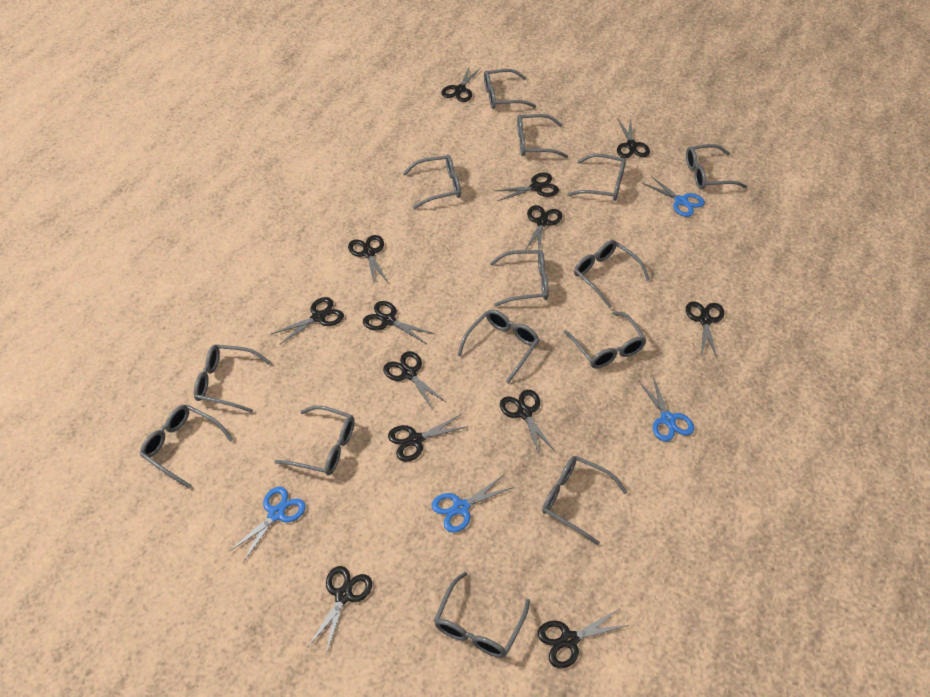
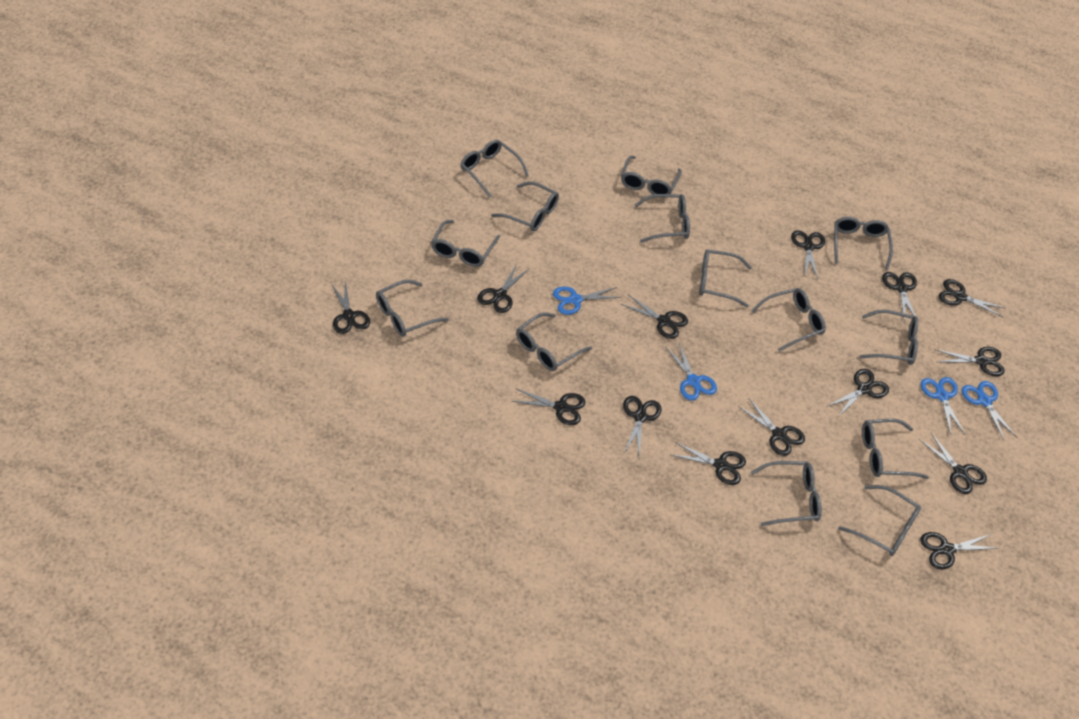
black scissors: 13 -> 14

